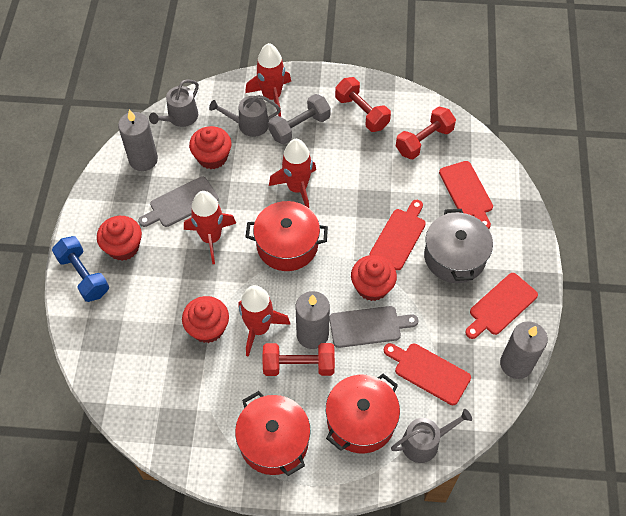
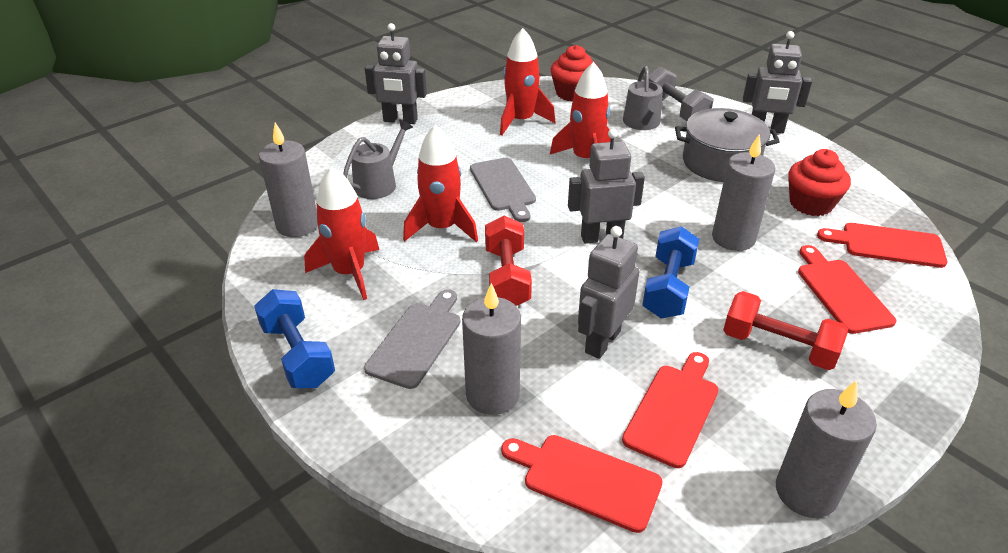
blue dumbbell: 1 -> 2
grey candle: 3 -> 4
grey robot: 0 -> 4
grey watering can: 3 -> 2
red cupcake: 4 -> 2
red dumbbell: 3 -> 2
red pot: 3 -> 0

